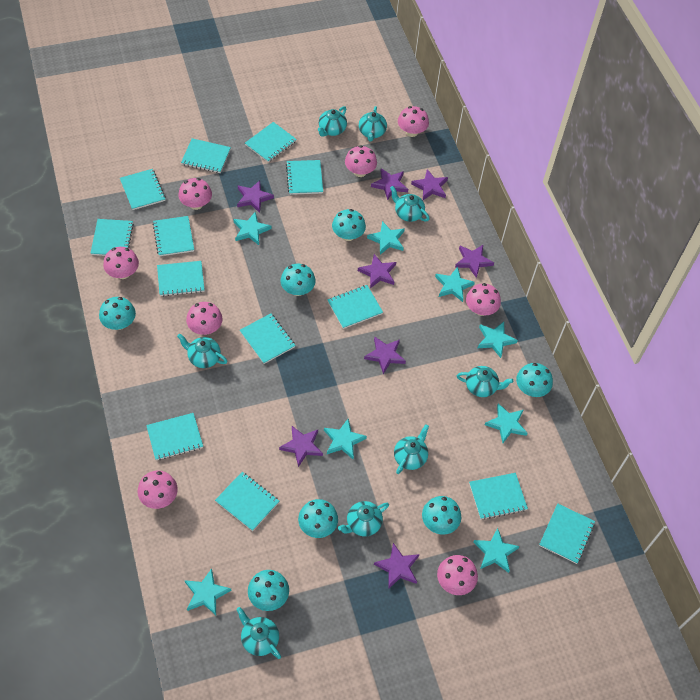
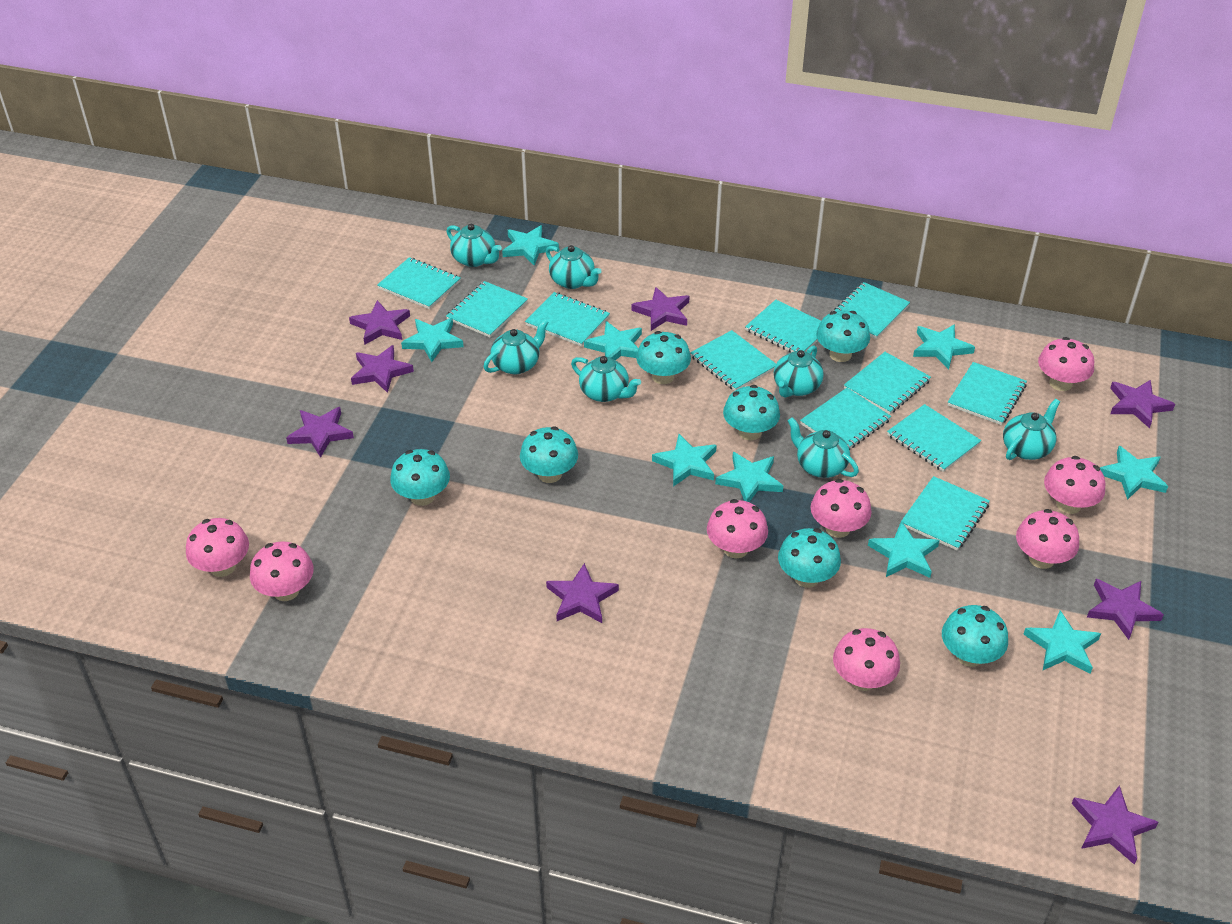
turquoise notebook: 13 -> 11
turquoise star: 8 -> 9
turquoise teapot: 8 -> 7

